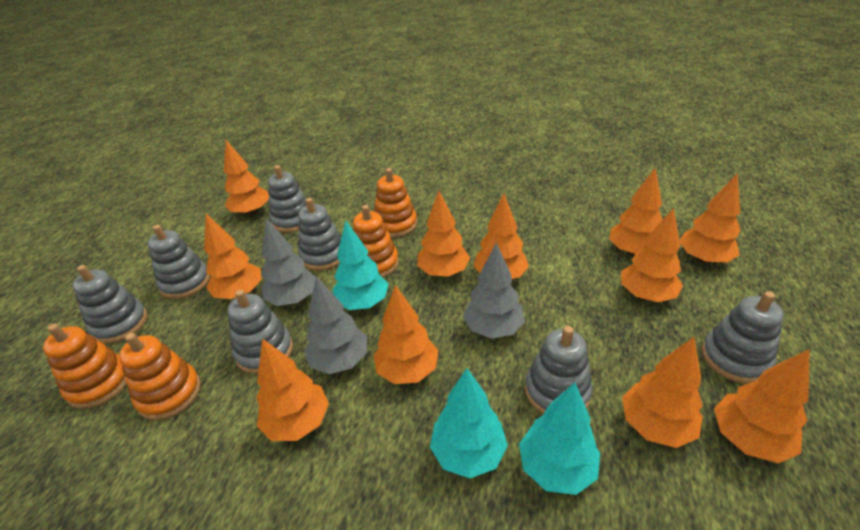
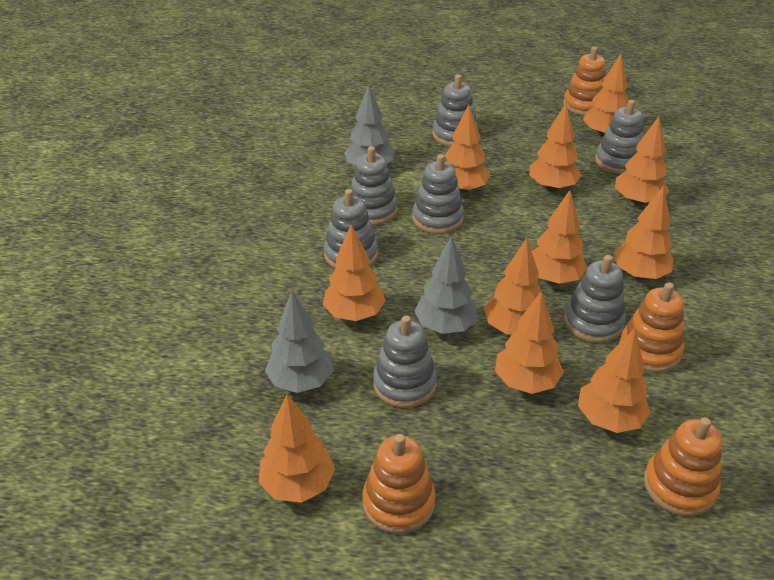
turquoise tree: 3 -> 0

